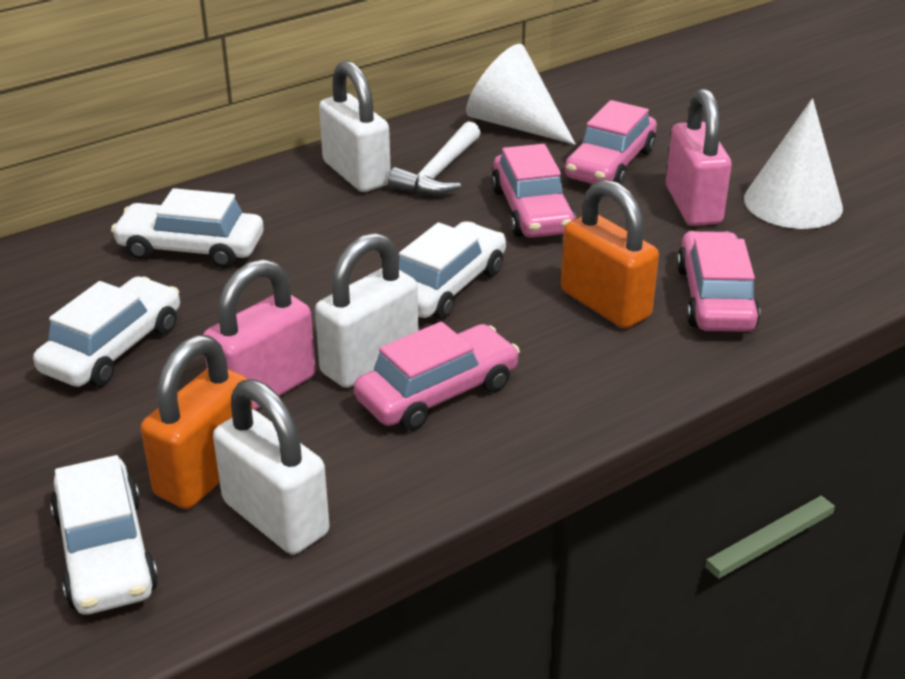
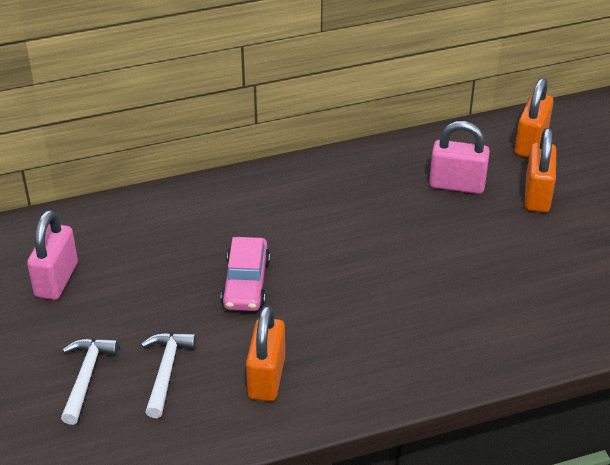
orange padlock: 2 -> 3
pink car: 4 -> 1
white car: 4 -> 0
white cone: 2 -> 0
white hammer: 1 -> 2
white padlock: 3 -> 0

